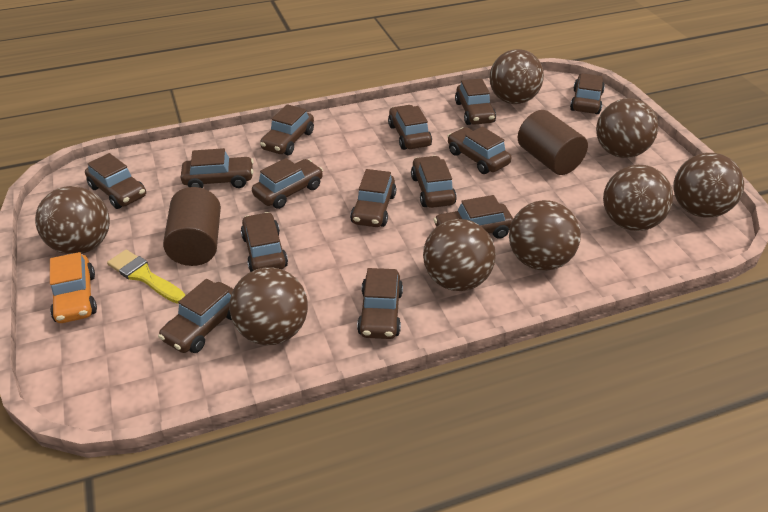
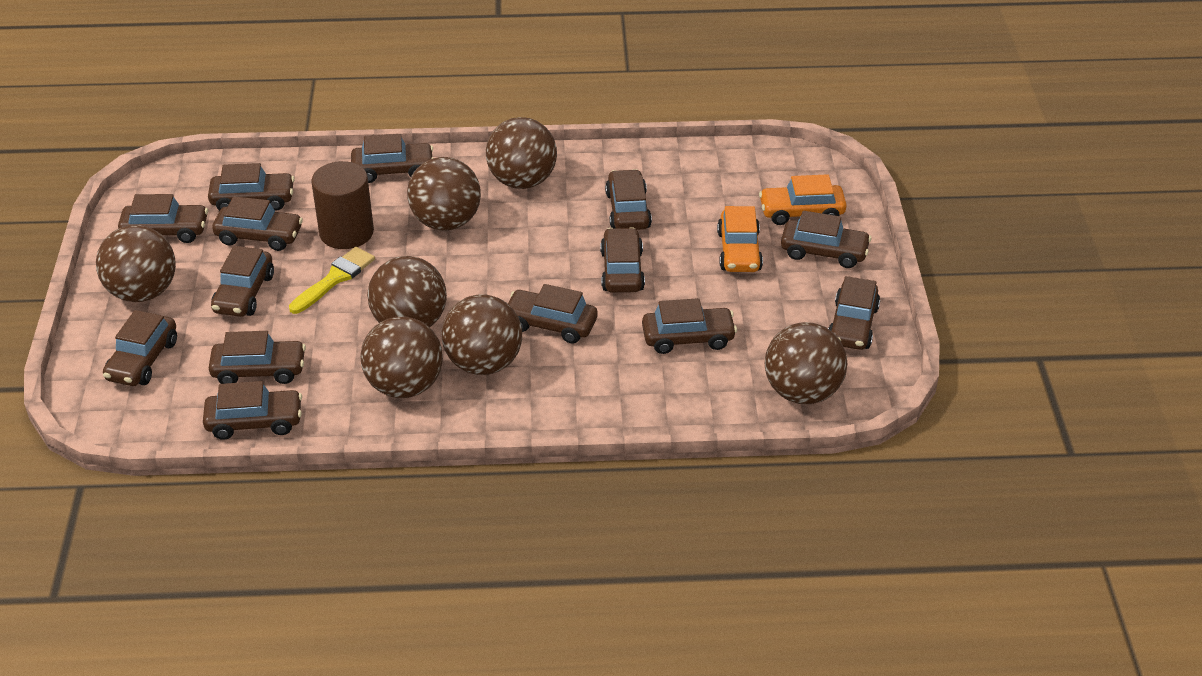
brown ball: 8 -> 7
brown cylinder: 2 -> 1
orange car: 1 -> 2

